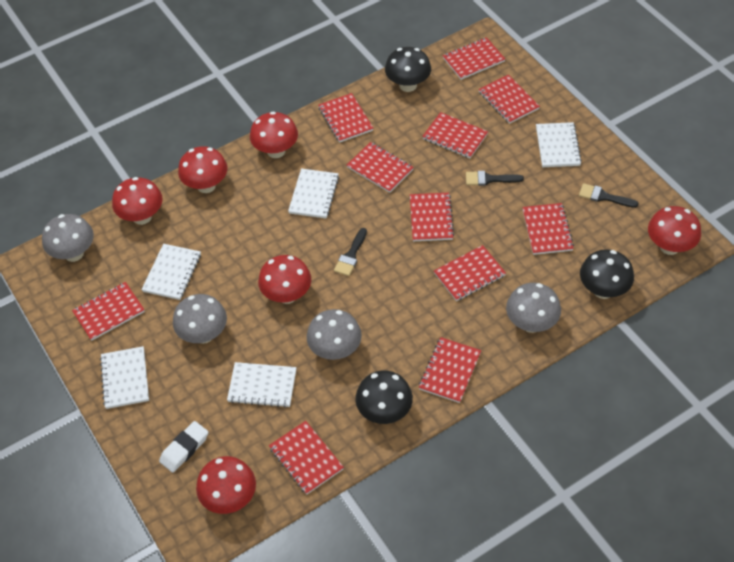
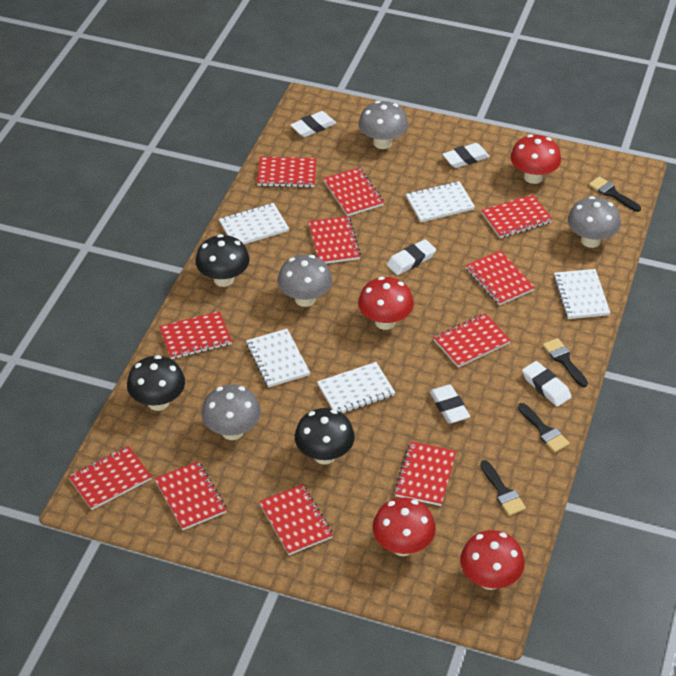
black brush: 3 -> 4
red mushroom: 6 -> 4
white eraser: 1 -> 5

